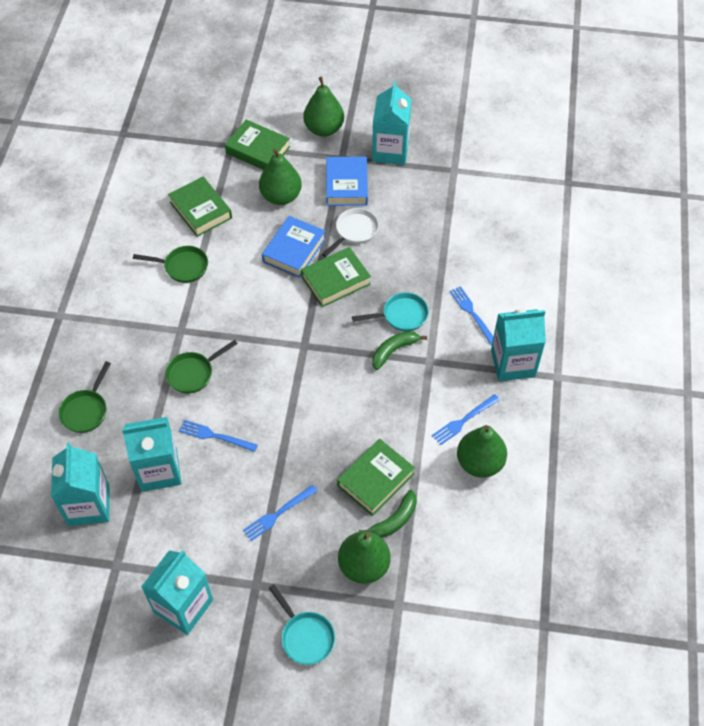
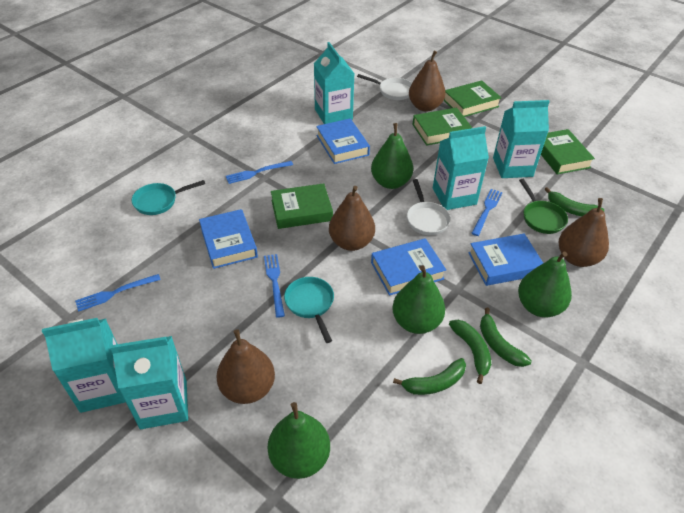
blue book: 2 -> 4
brown pear: 0 -> 4
green banana: 2 -> 4
green pan: 3 -> 1
white pan: 1 -> 2

